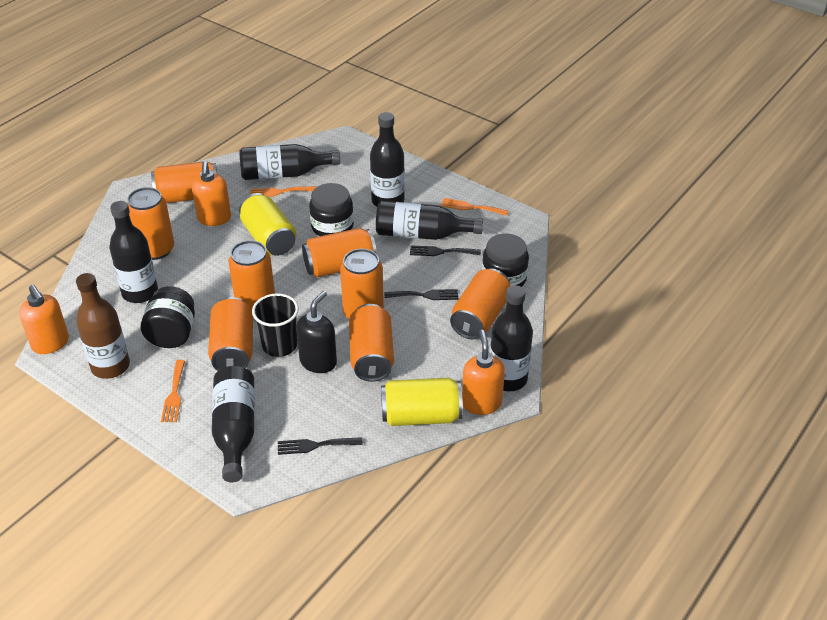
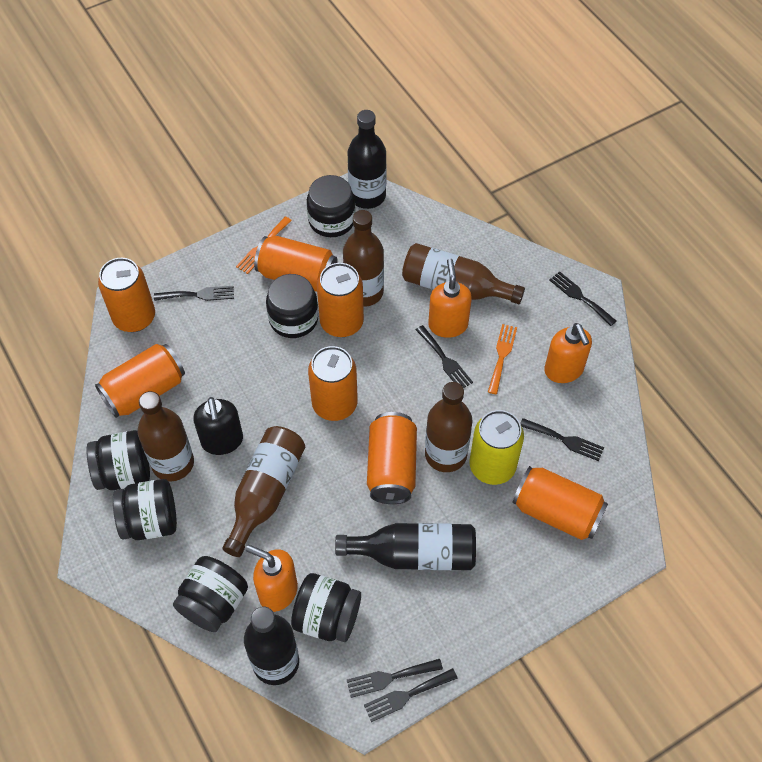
black bottle: 6 -> 3
black cup: 1 -> 0
black fork: 3 -> 6
black jar: 3 -> 6
brown bottle: 1 -> 5
orange can: 8 -> 7
orange fork: 3 -> 2
yellow can: 2 -> 1

